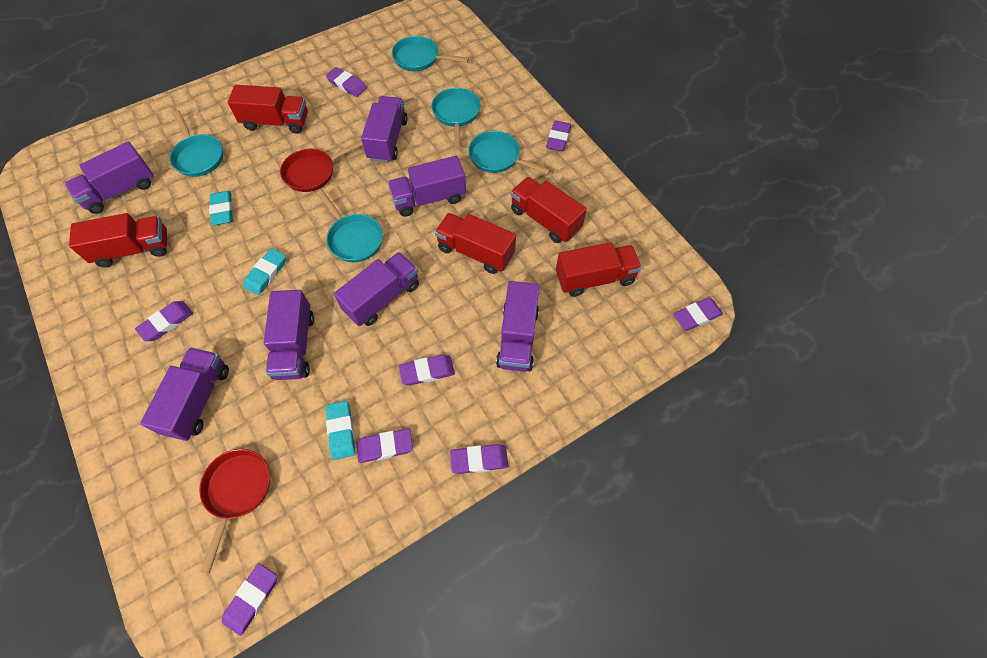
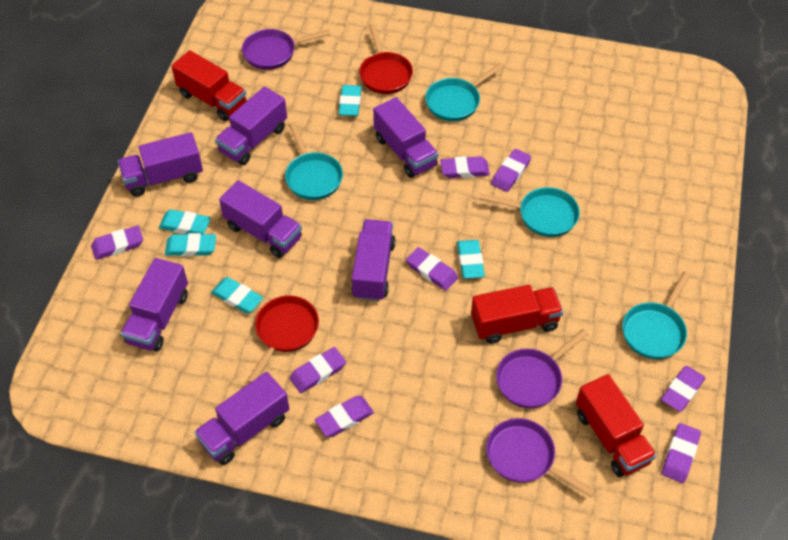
purple pan: 0 -> 3
red truck: 5 -> 3
turquoise eraser: 3 -> 5
turquoise pan: 5 -> 4

